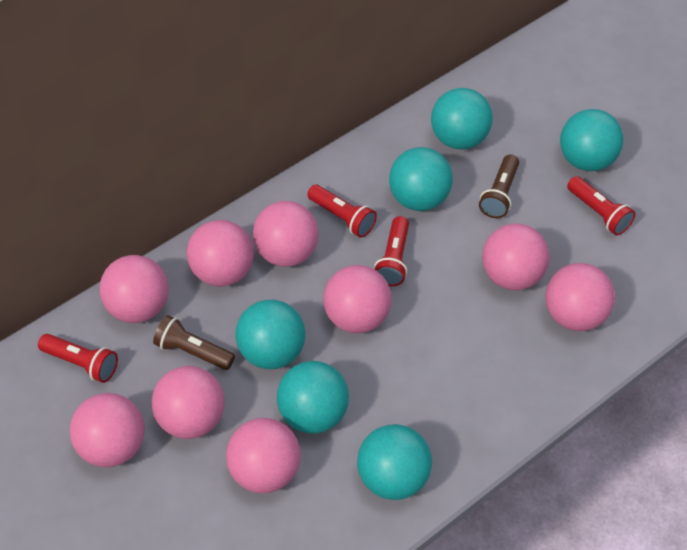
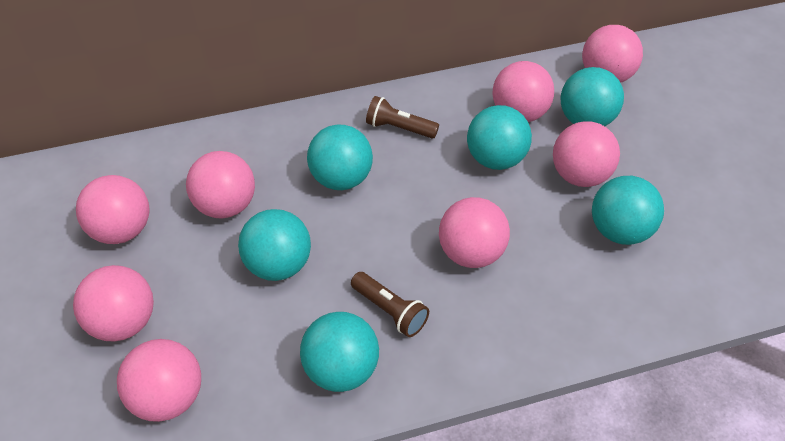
pink ball: 9 -> 8
red flashlight: 4 -> 0

